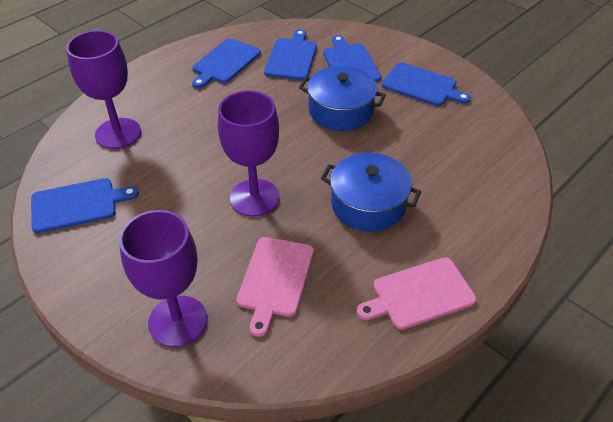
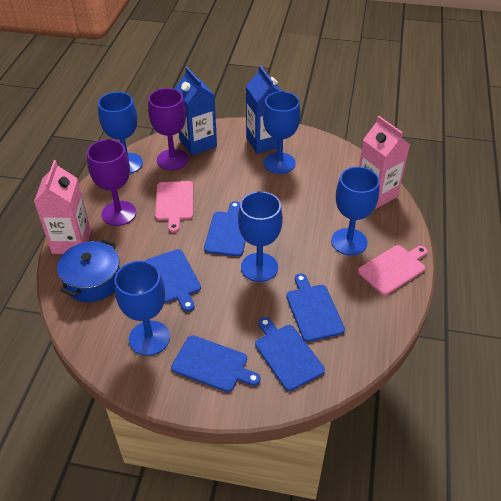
blue carton: 0 -> 2
blue goblet: 0 -> 5
blue pot: 2 -> 1
pink carton: 0 -> 2
purple goblet: 3 -> 2

